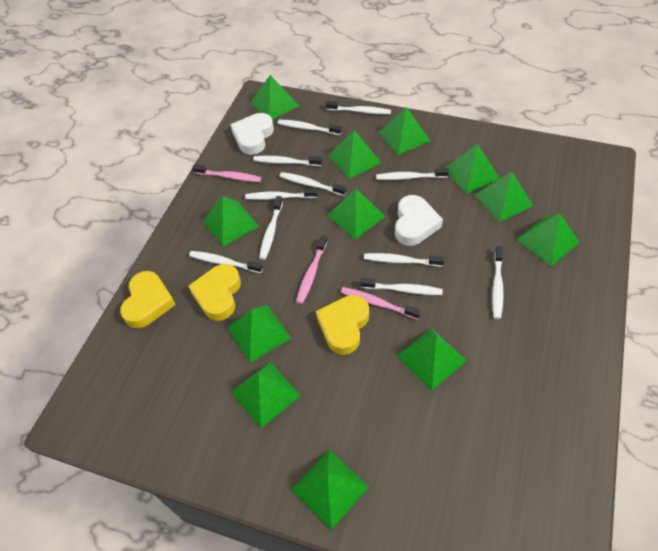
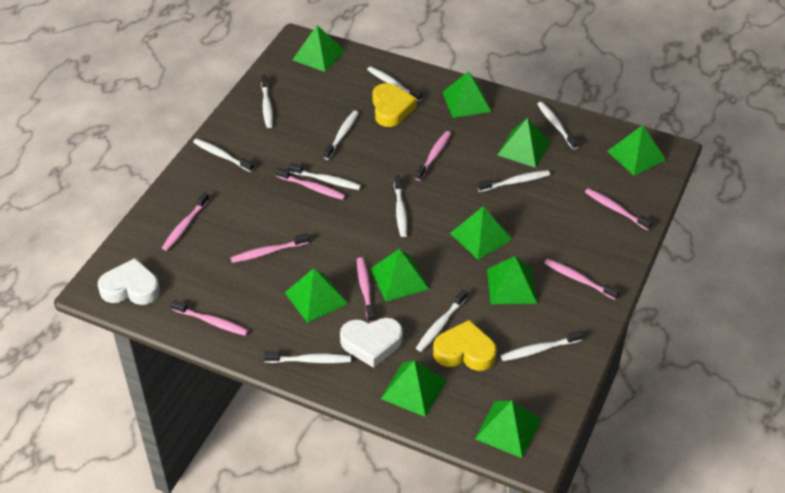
green pyramid: 12 -> 10
pink toothbrush: 3 -> 8
yellow heart: 3 -> 2

